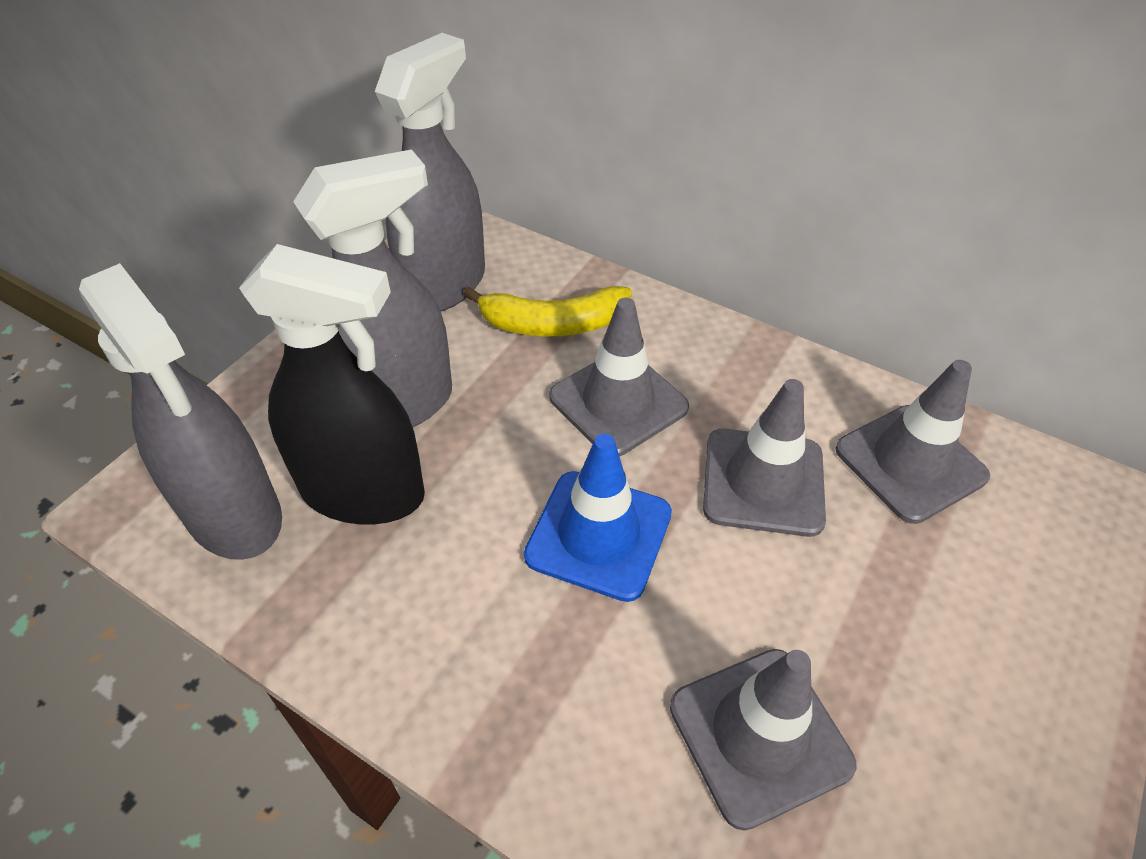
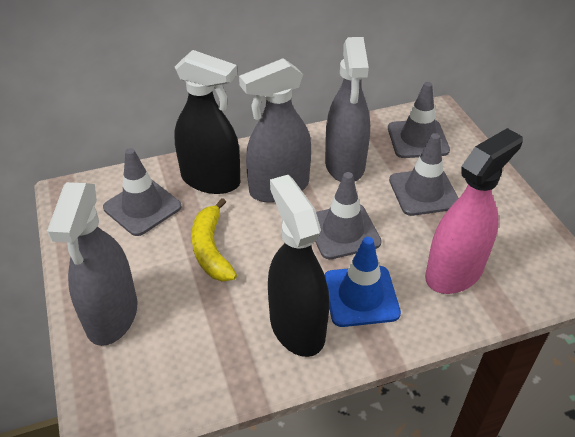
black spray bottle: 1 -> 2
pink spray bottle: 0 -> 1

